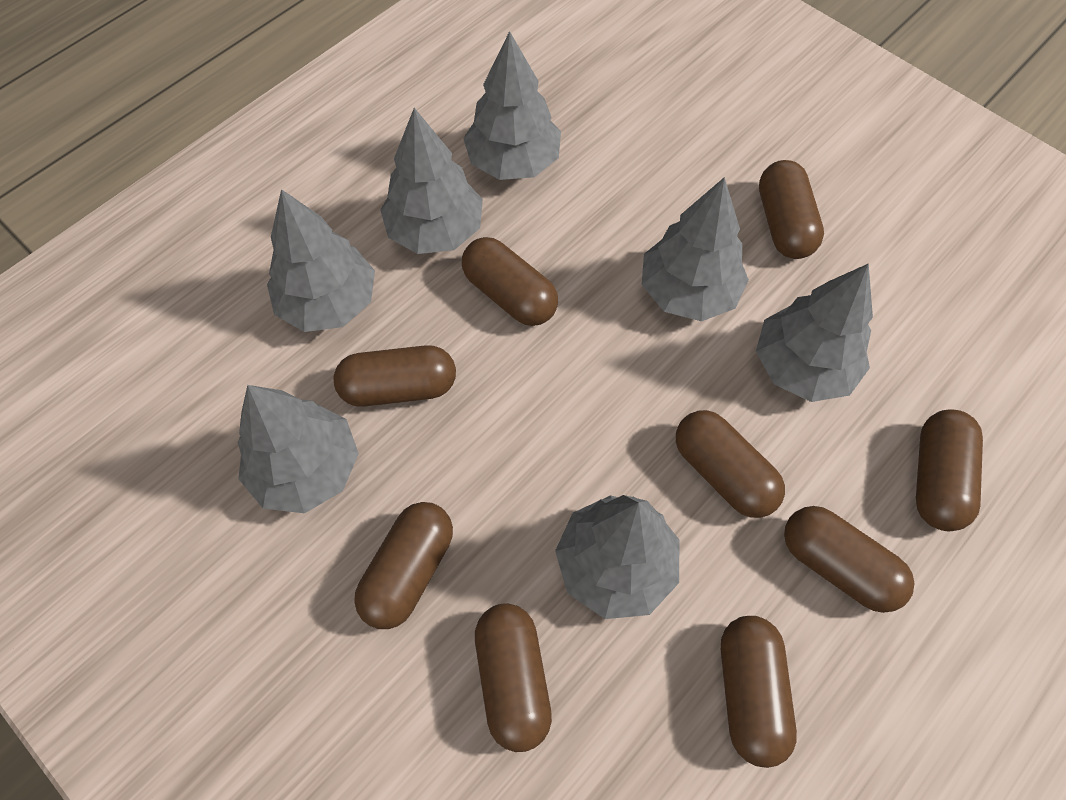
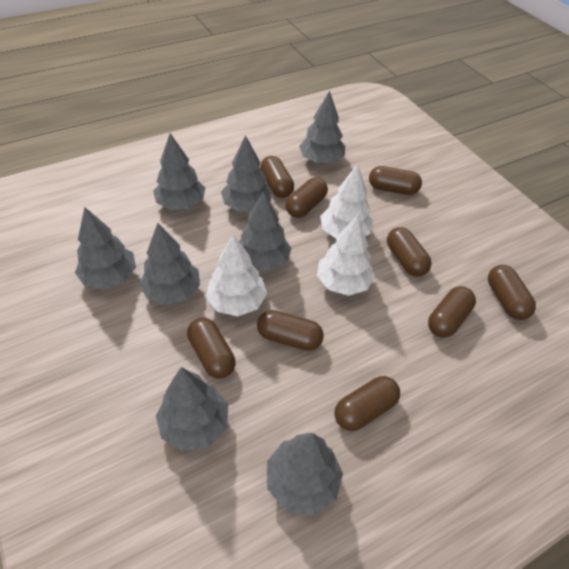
grey tree: 7 -> 8
white tree: 0 -> 3

